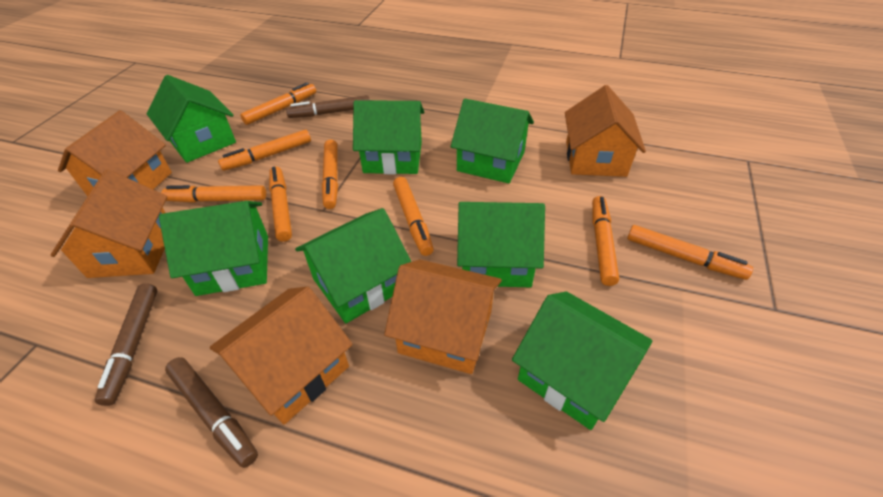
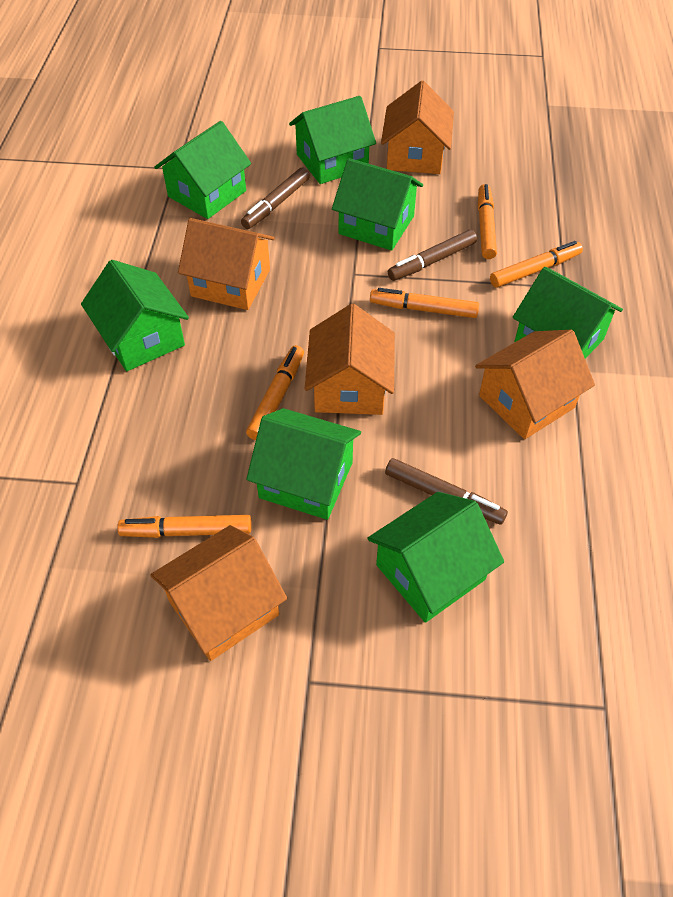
orange marker: 8 -> 5

